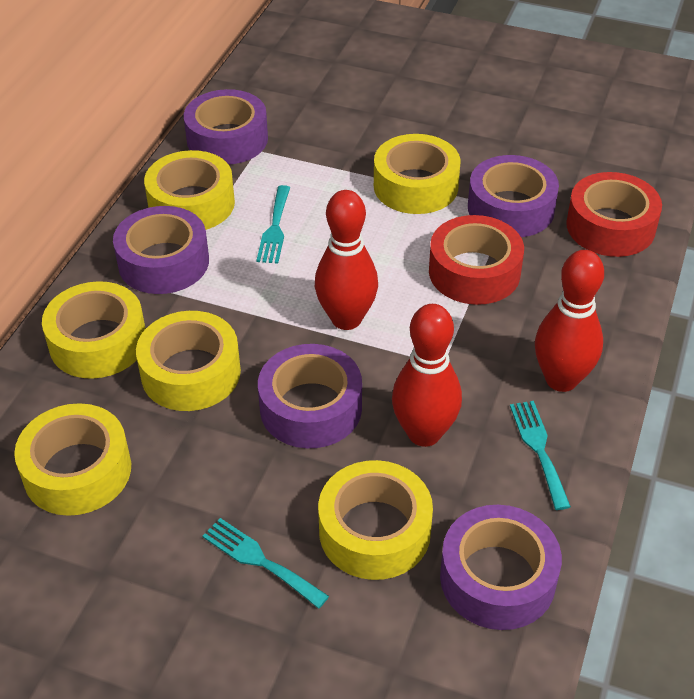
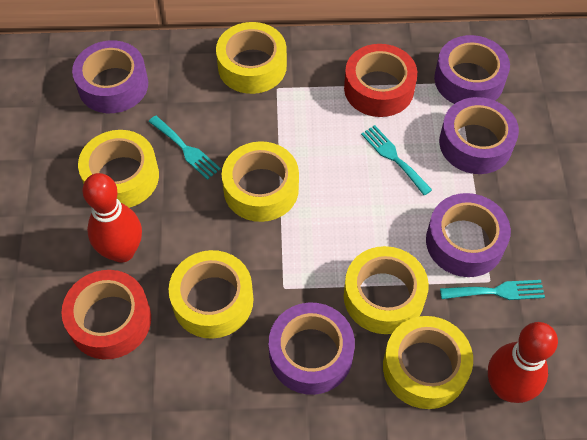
red bowling pin: 3 -> 2

